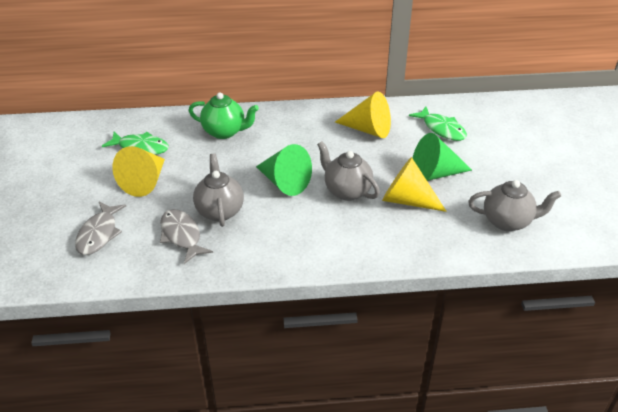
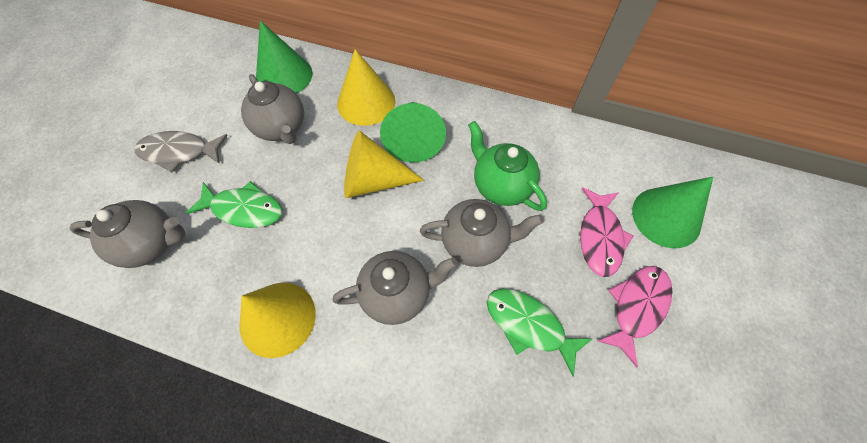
green cone: 2 -> 3
grey fish: 2 -> 1
grey teapot: 3 -> 4
pink fish: 0 -> 2

